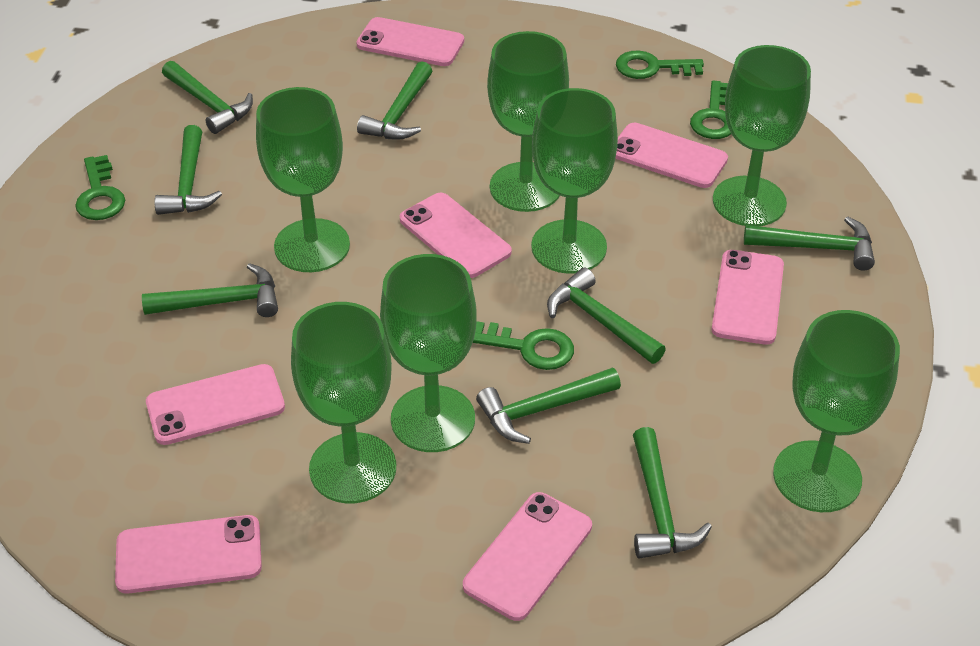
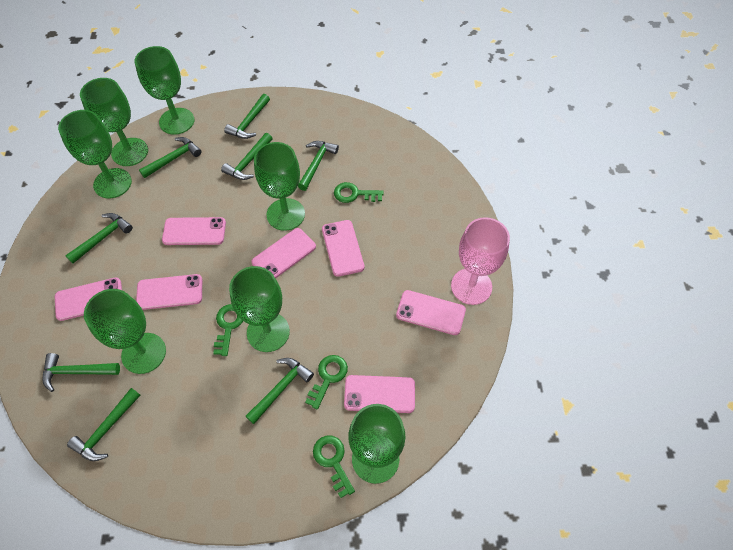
pink goblet: 0 -> 1

